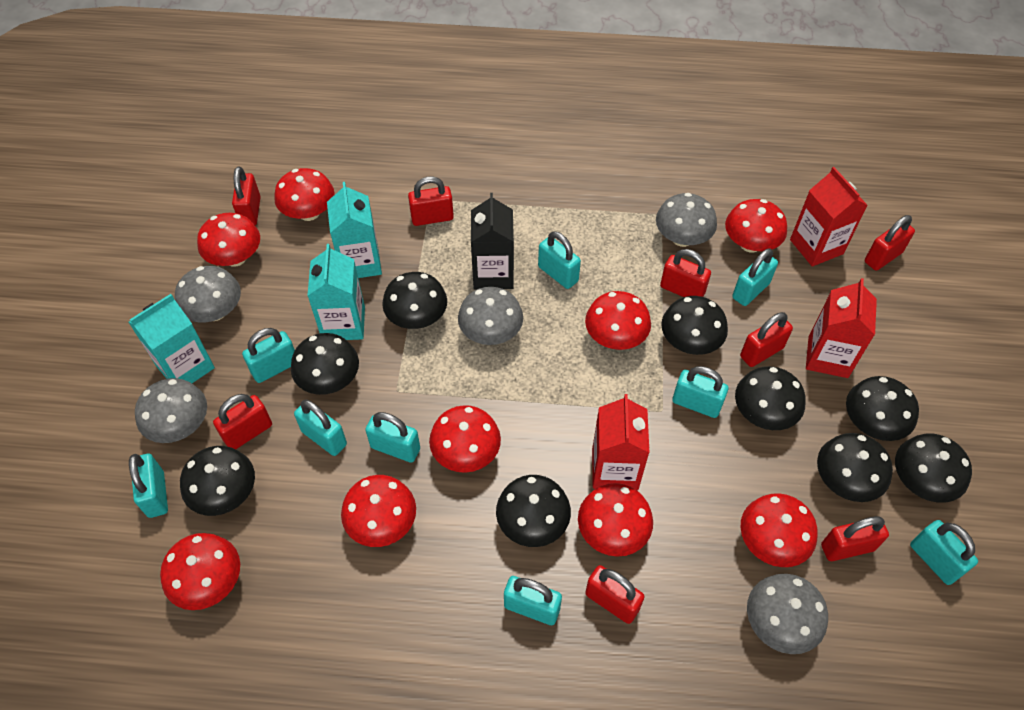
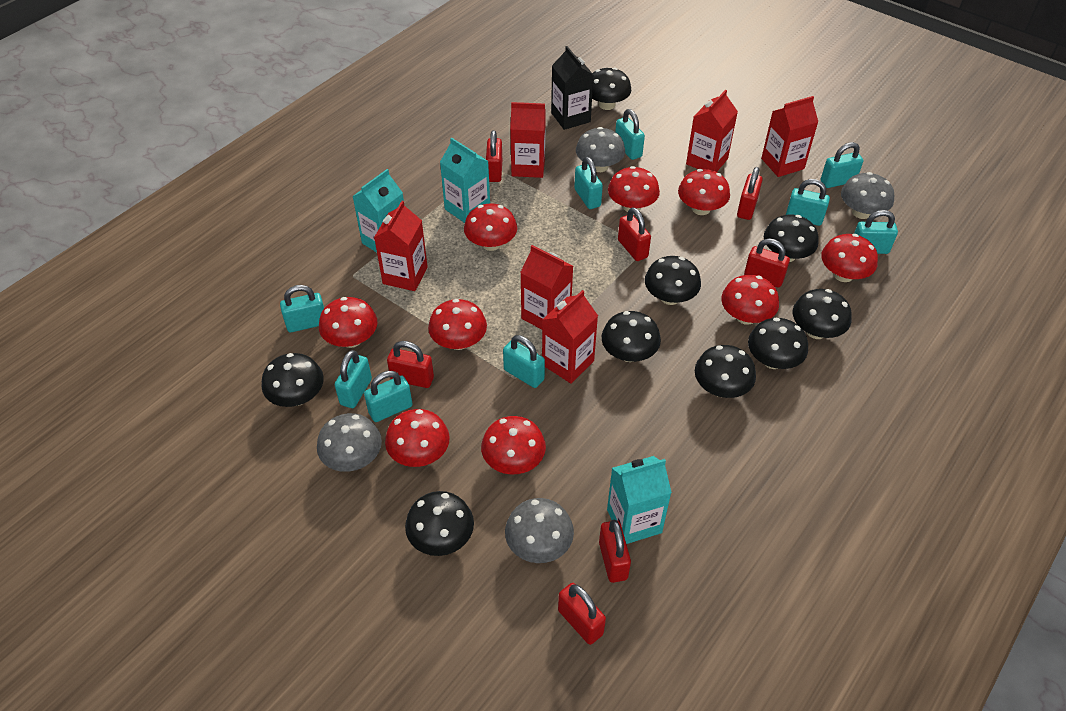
grey mushroom: 5 -> 4
red carton: 3 -> 6
red padlock: 8 -> 7

